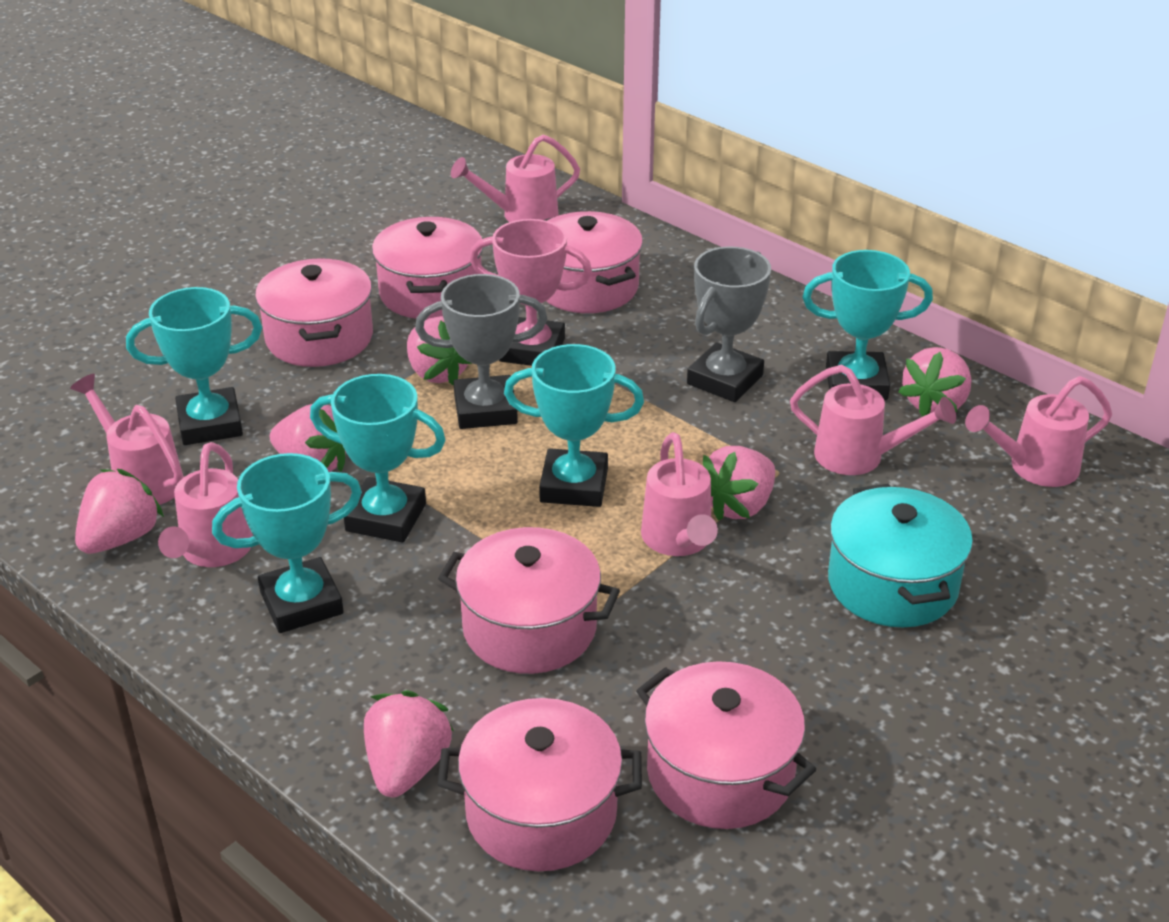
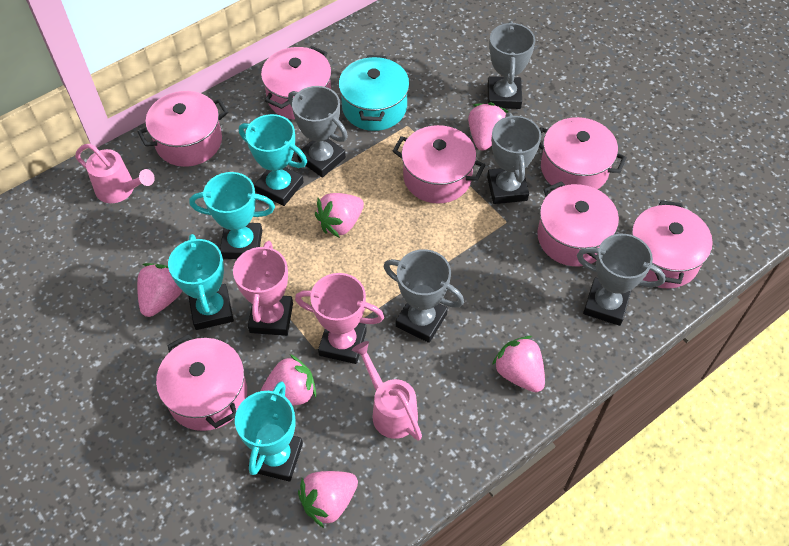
grey trophy: 2 -> 5
pink pot: 6 -> 7
pink trophy: 1 -> 2
pink watering can: 6 -> 2
turquoise trophy: 5 -> 4

